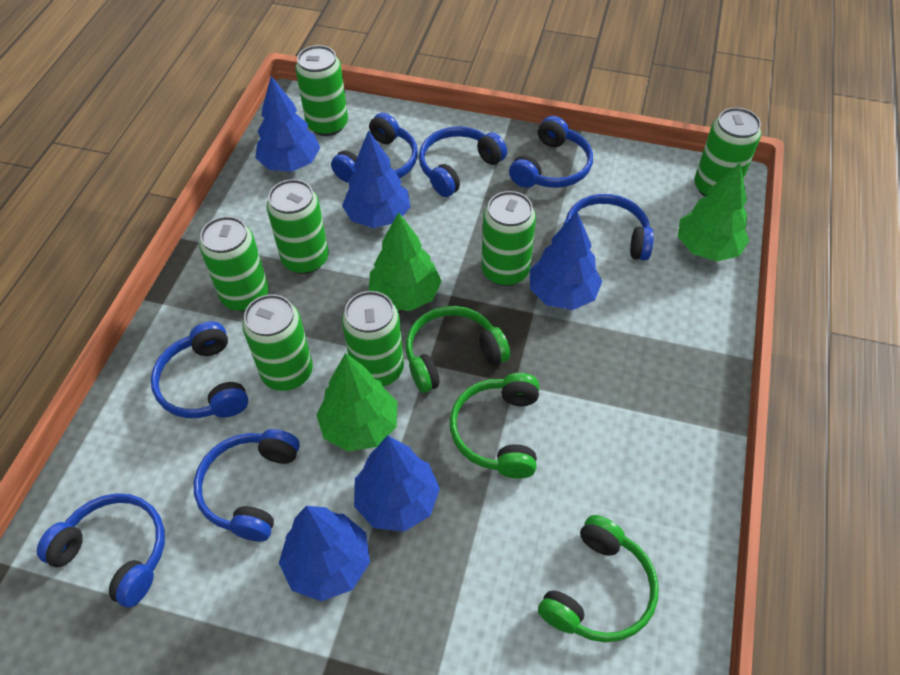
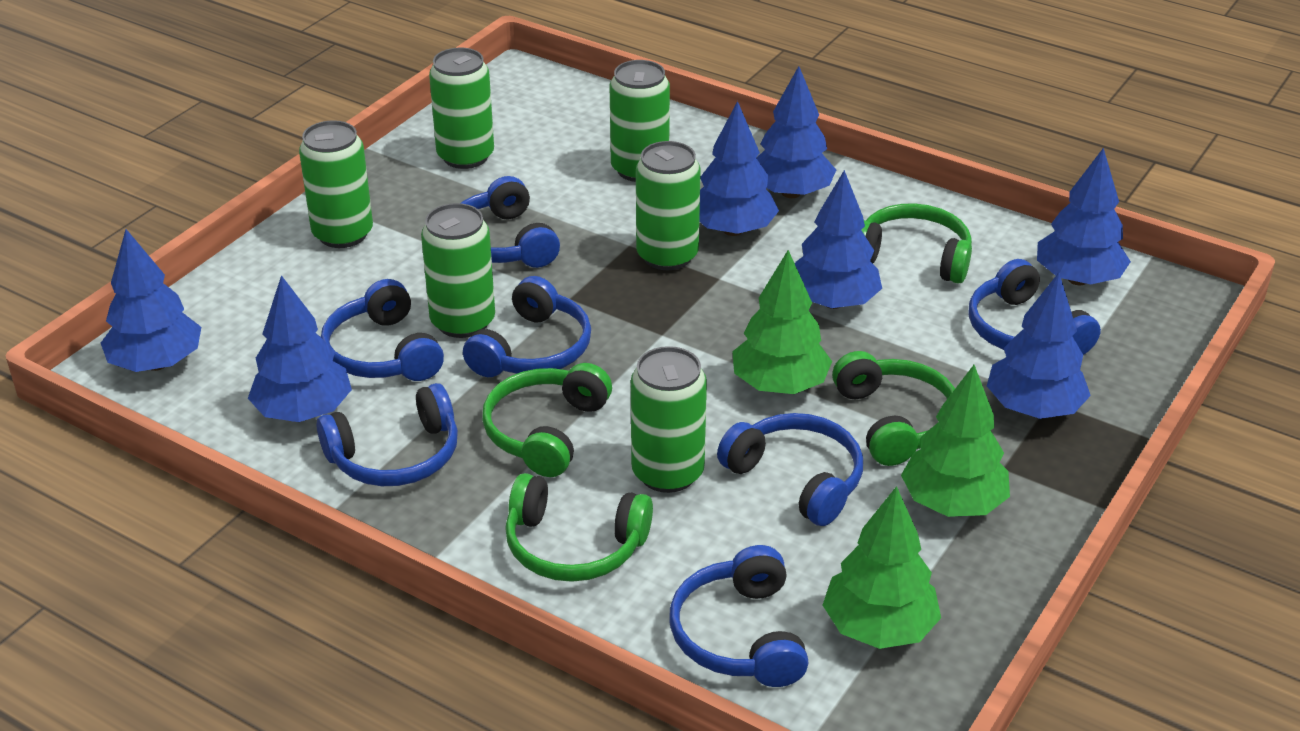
blue tree: 5 -> 7
green can: 7 -> 6
green headphones: 3 -> 4

